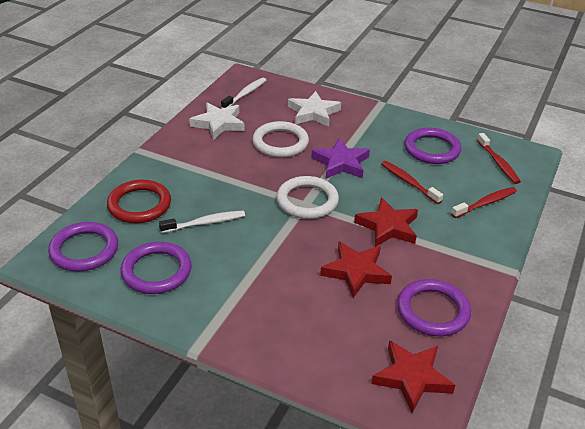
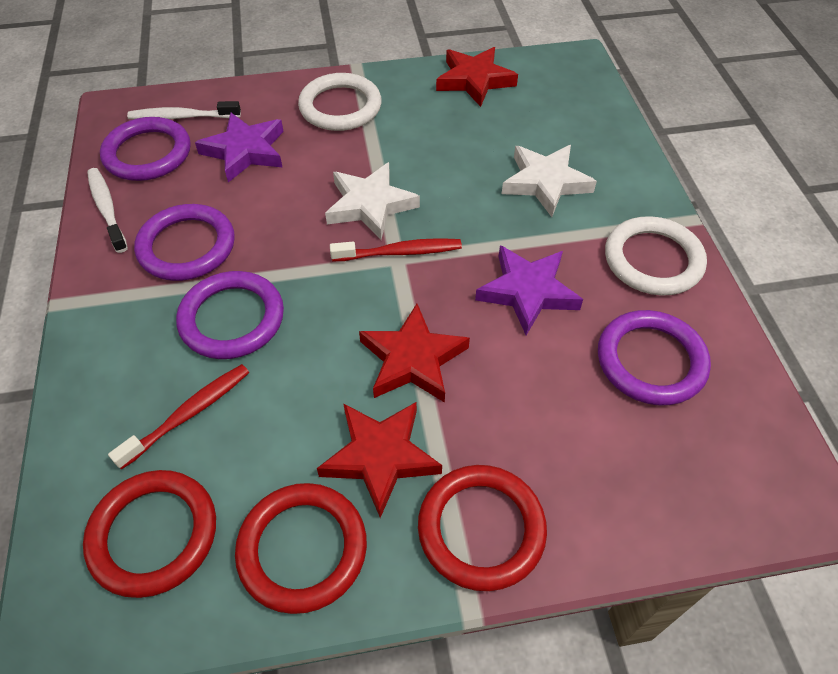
purple star: 1 -> 2
red ring: 1 -> 3
red toothbrush: 3 -> 2

